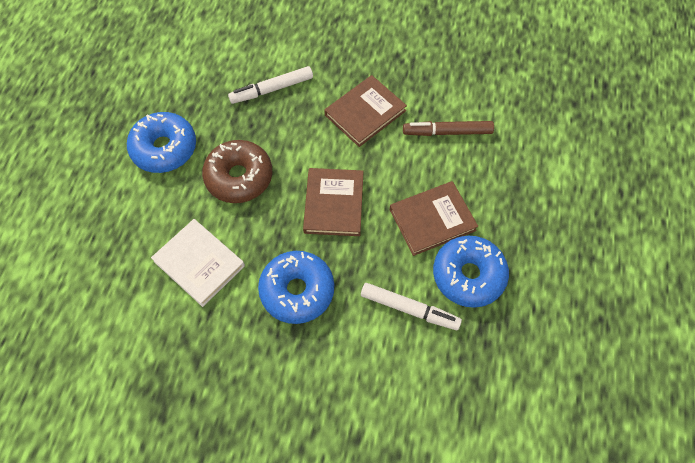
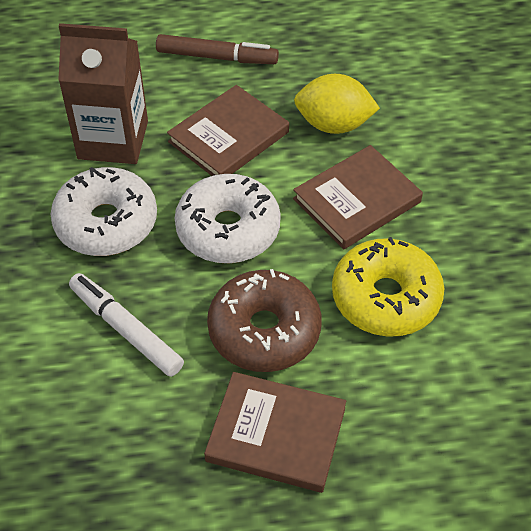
blue donut: 3 -> 0
brown carton: 0 -> 1
white book: 1 -> 0
white donut: 0 -> 2
white marker: 2 -> 1
yellow donut: 0 -> 1
yellow lemon: 0 -> 1

